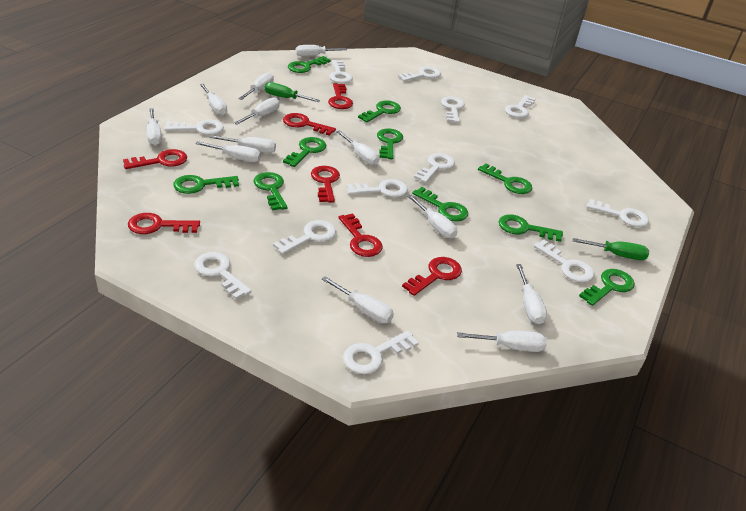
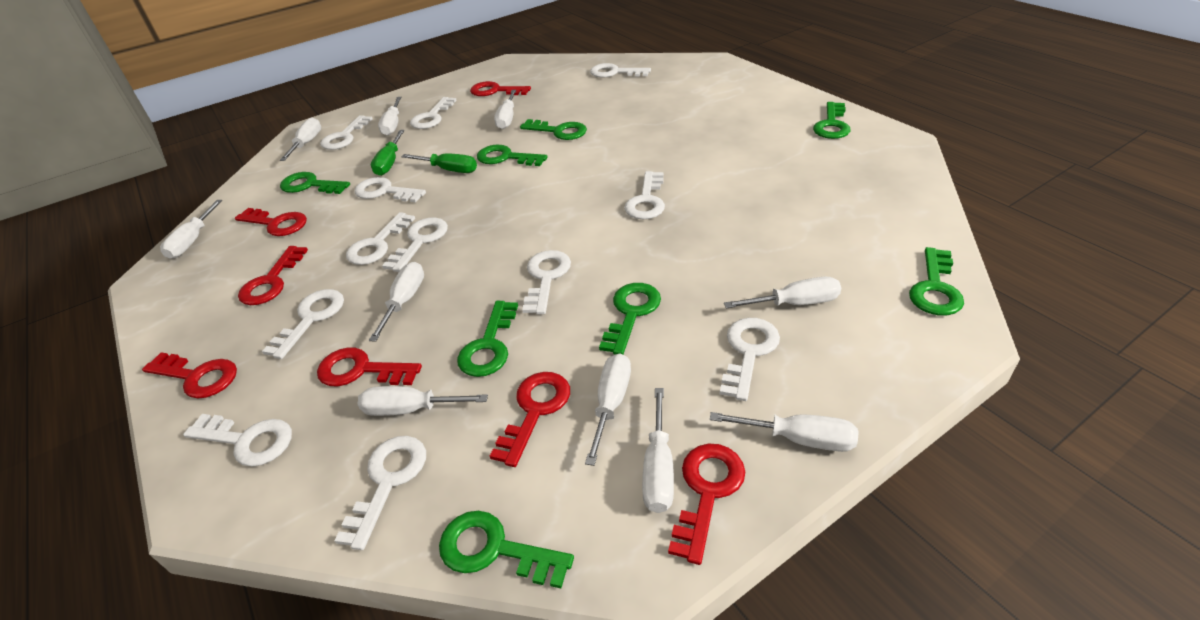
green key: 10 -> 8
white screwdriver: 12 -> 10

